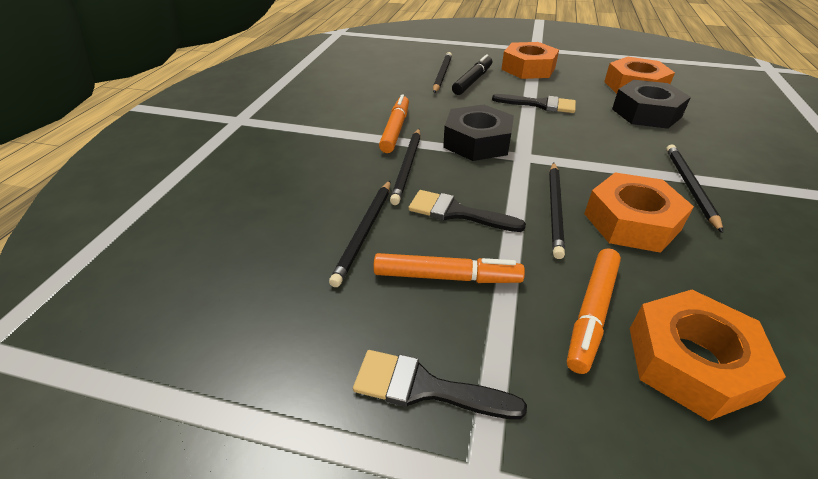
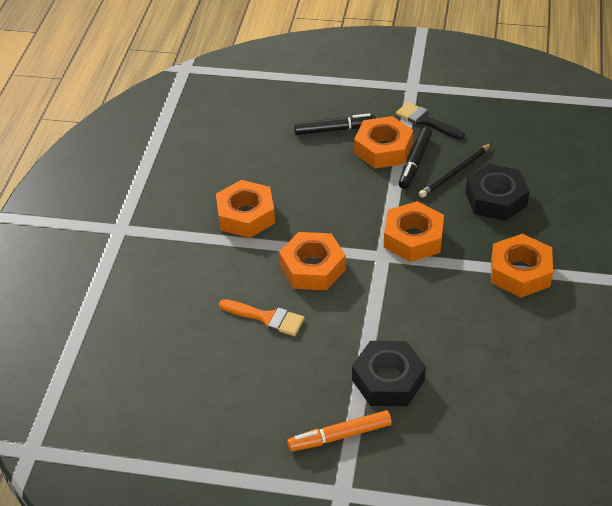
black brush: 3 -> 1
black marker: 1 -> 2
black pencil: 5 -> 1
orange brush: 0 -> 1
orange marker: 3 -> 1
orange nut: 4 -> 5

